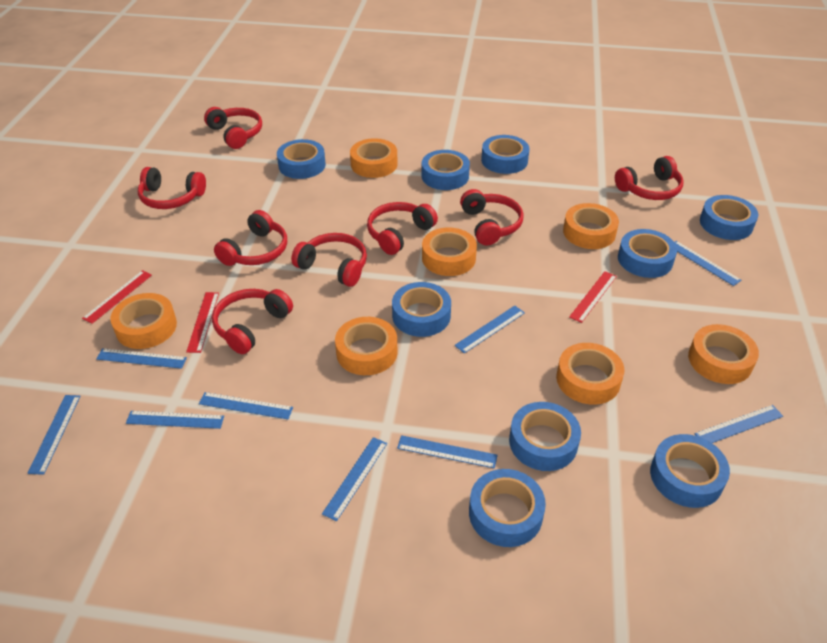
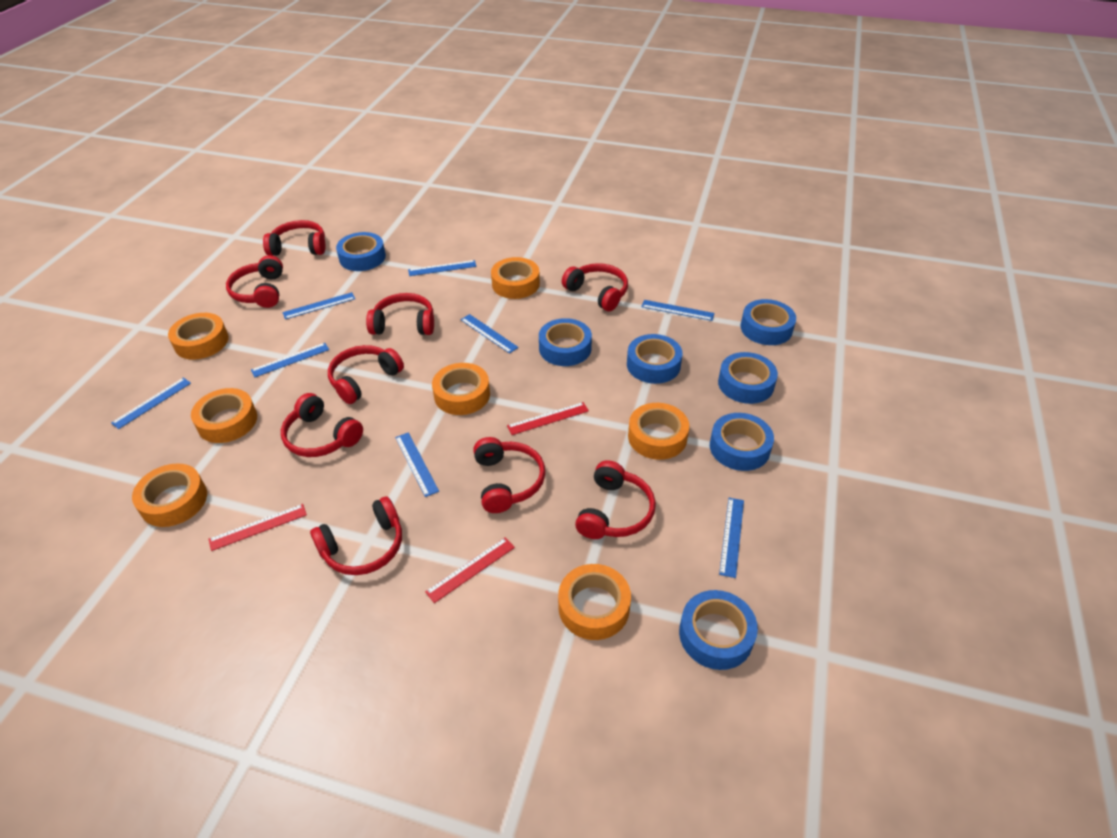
blue ruler: 9 -> 8
blue tape: 9 -> 7
red headphones: 8 -> 9

